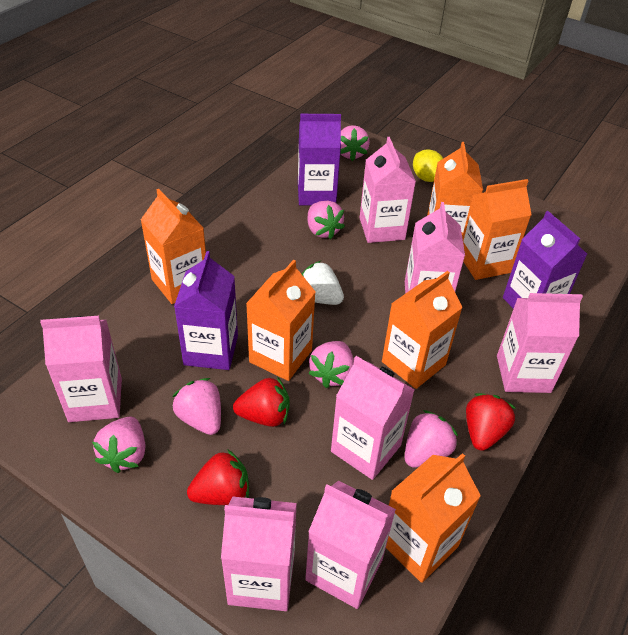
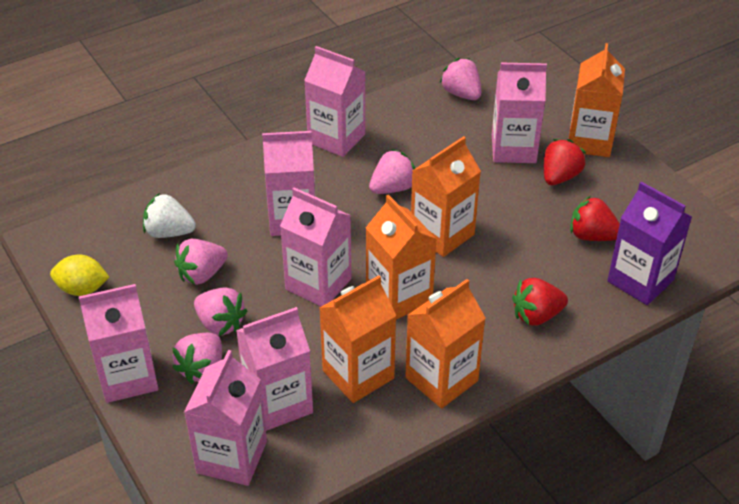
orange carton: 6 -> 5
pink strawberry: 6 -> 5
purple carton: 3 -> 1

